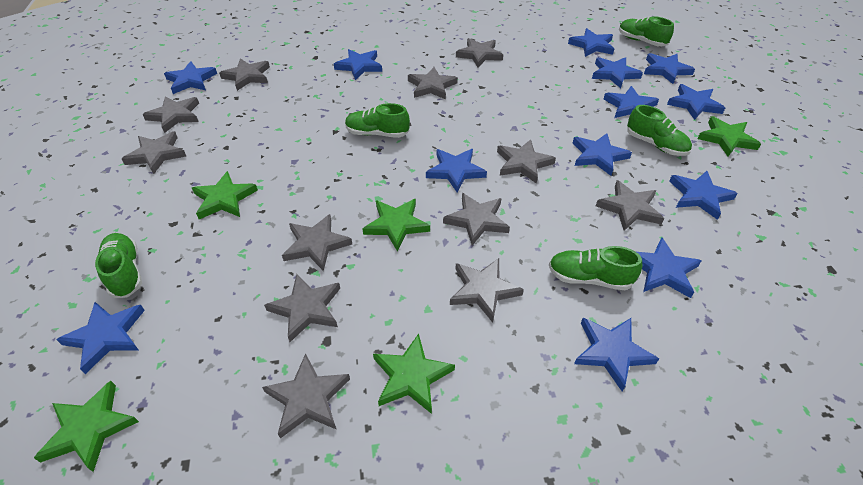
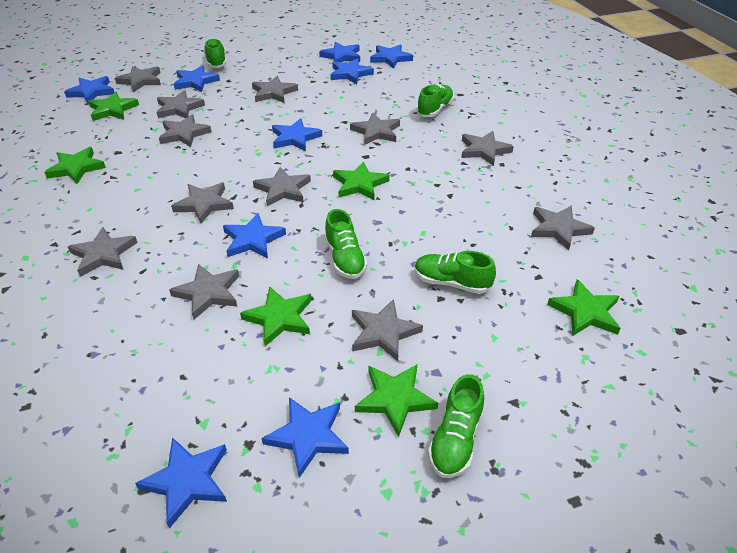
blue star: 13 -> 9
green star: 5 -> 6

